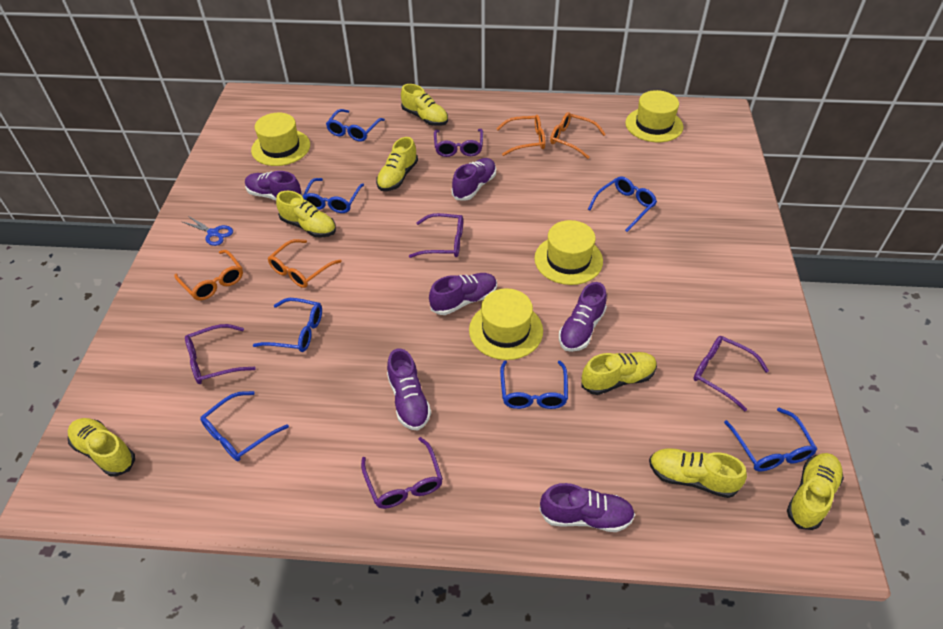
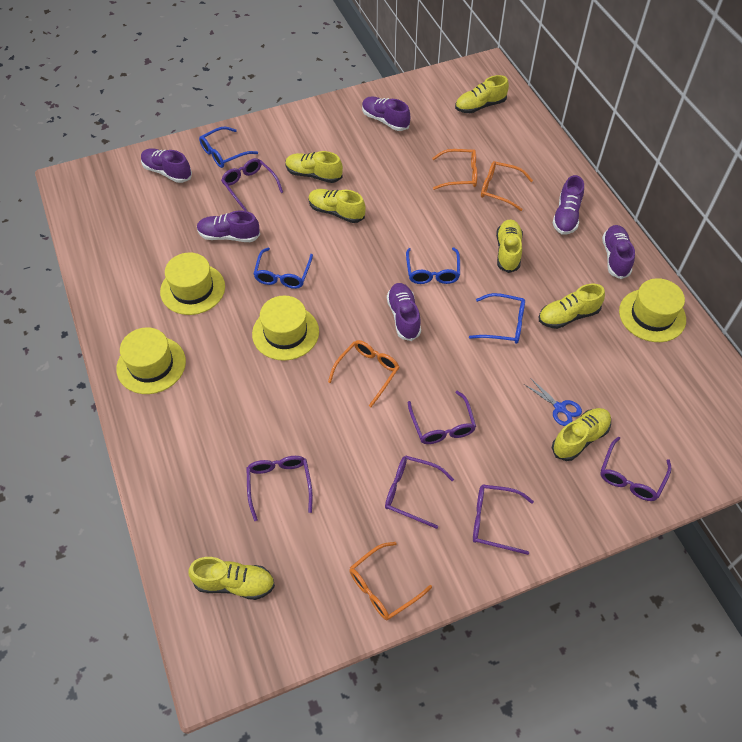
blue glasses: 7 -> 4
purple glasses: 5 -> 6

